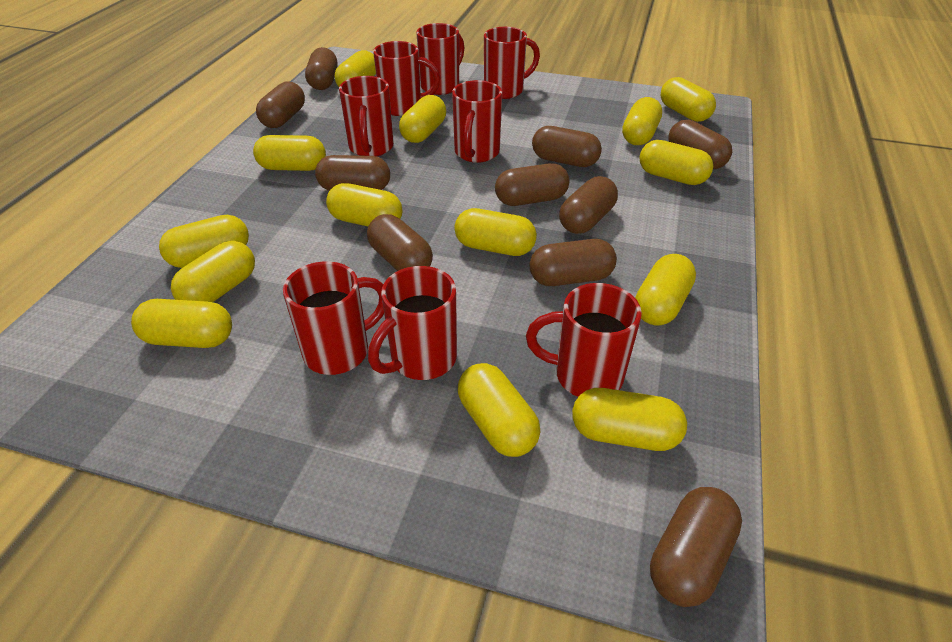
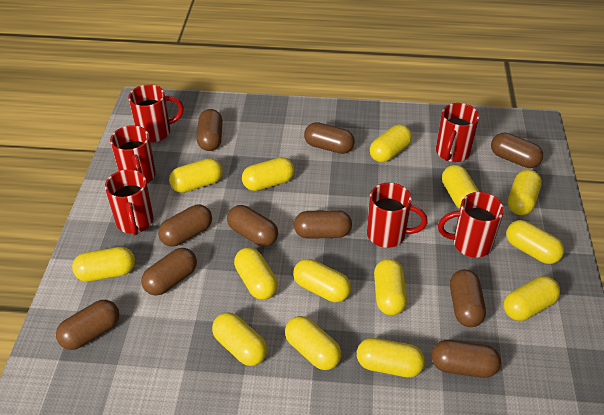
red mug: 8 -> 6

